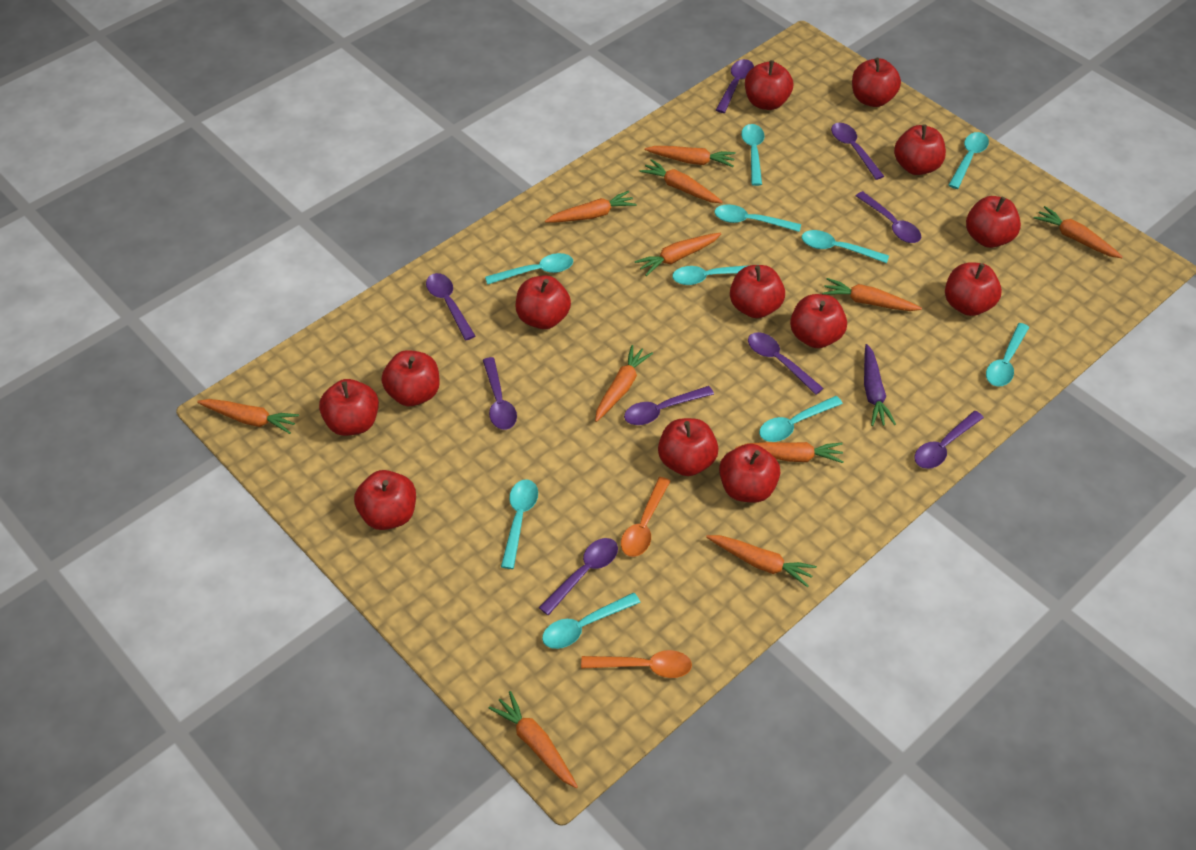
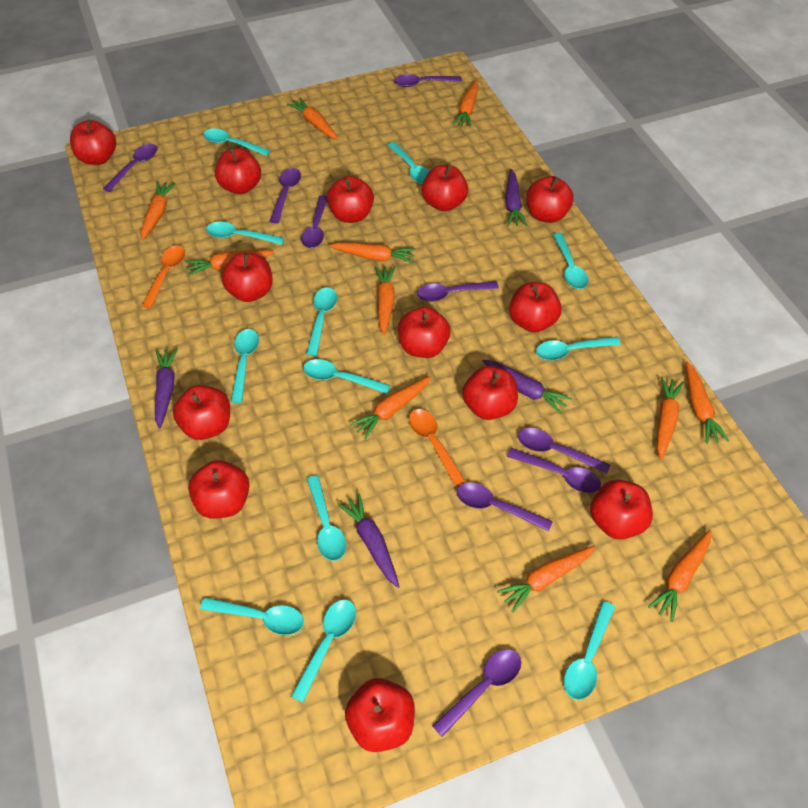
purple carrot: 1 -> 4
turquoise spoon: 10 -> 12

